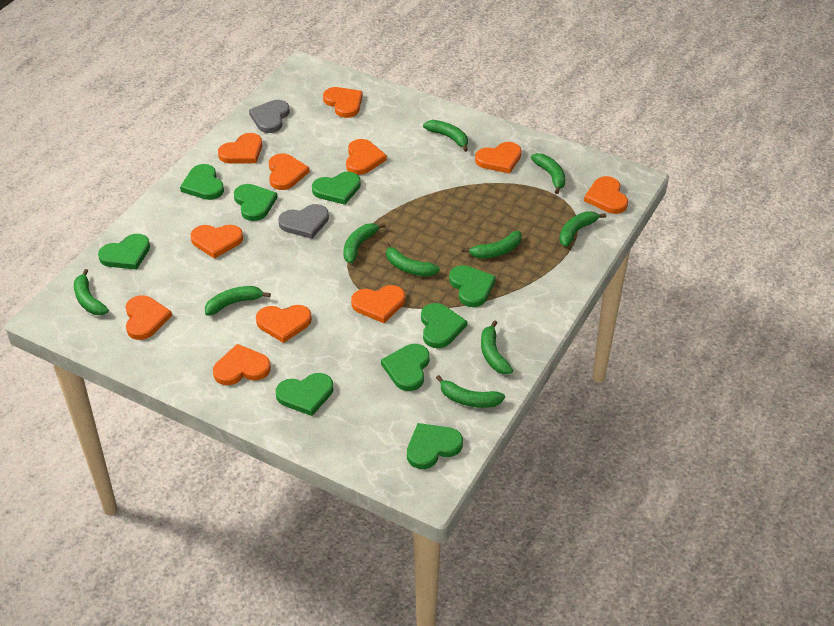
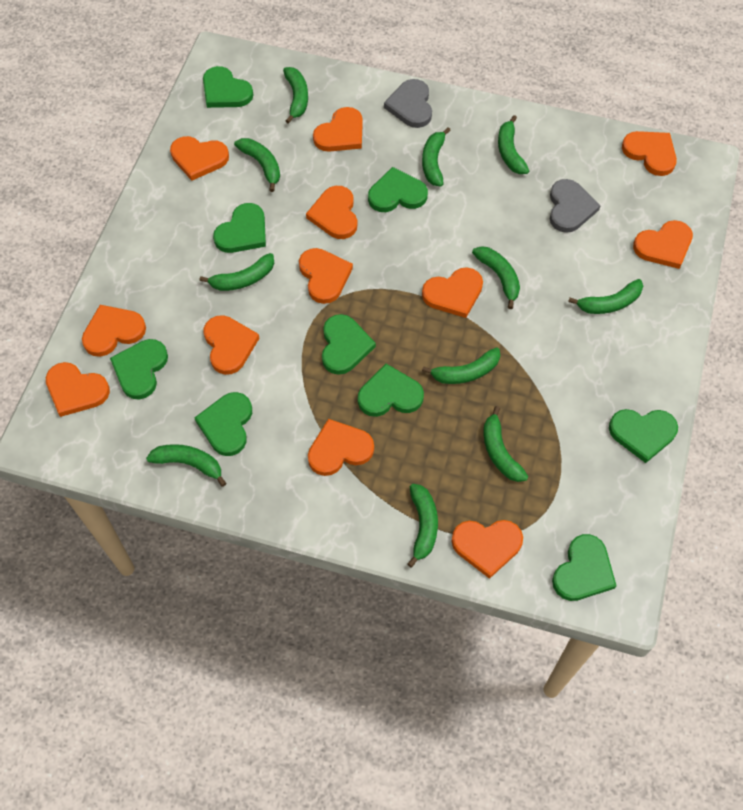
green banana: 10 -> 11
orange heart: 11 -> 12

